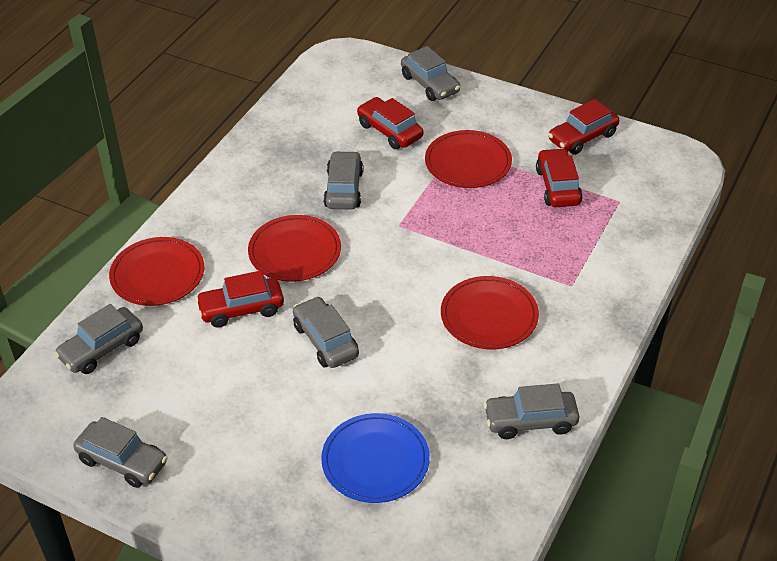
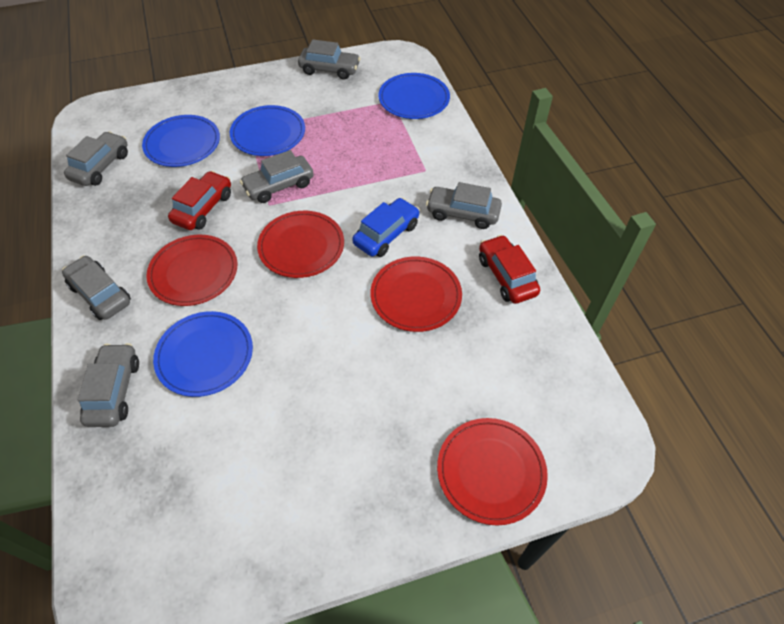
blue car: 0 -> 1
blue plate: 1 -> 4
red car: 4 -> 2

